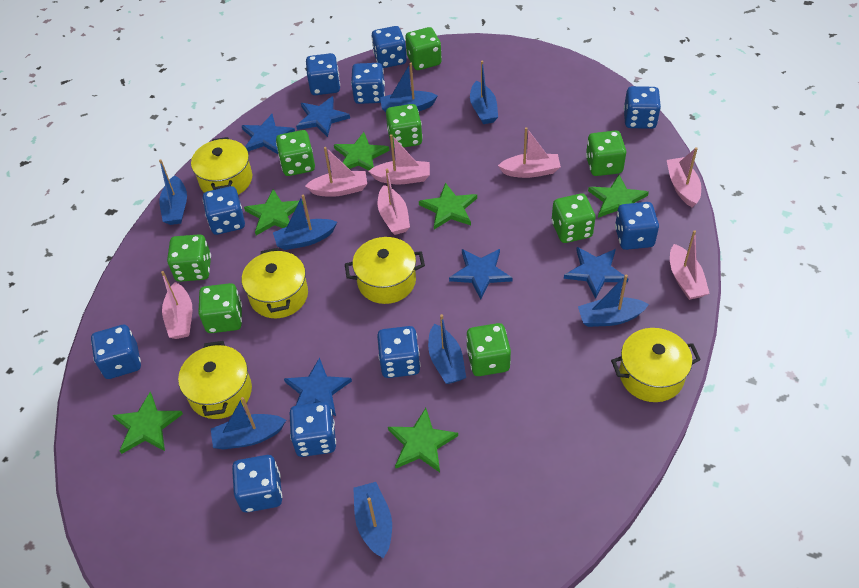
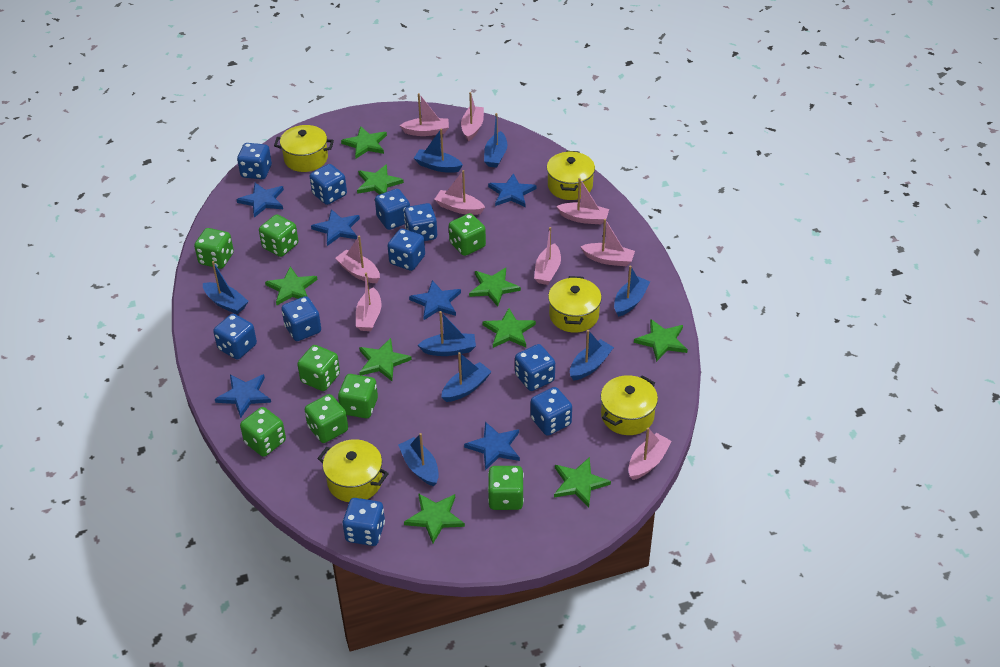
blue star: 5 -> 6
green star: 6 -> 9
pink boat: 7 -> 9

